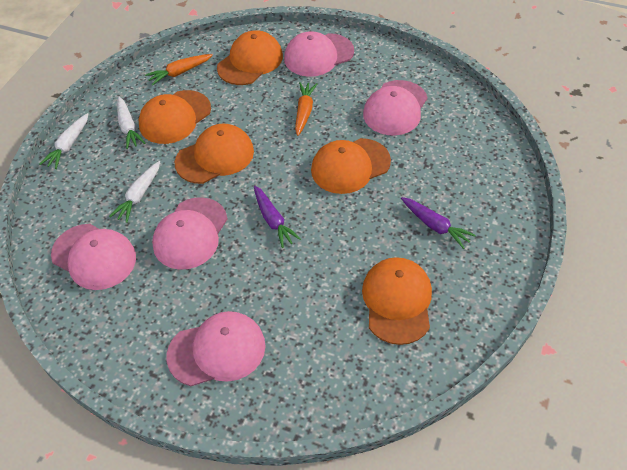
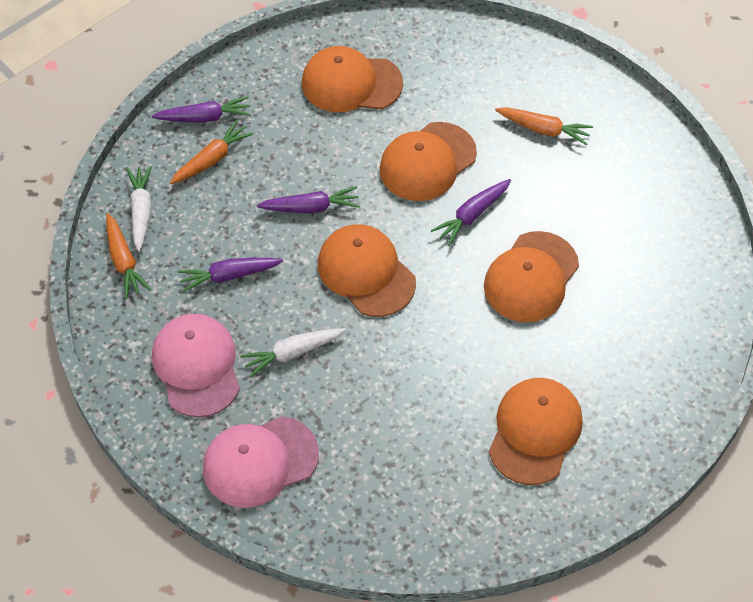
orange carrot: 2 -> 3
pink cap: 5 -> 2
purple carrot: 2 -> 4
white carrot: 3 -> 2

